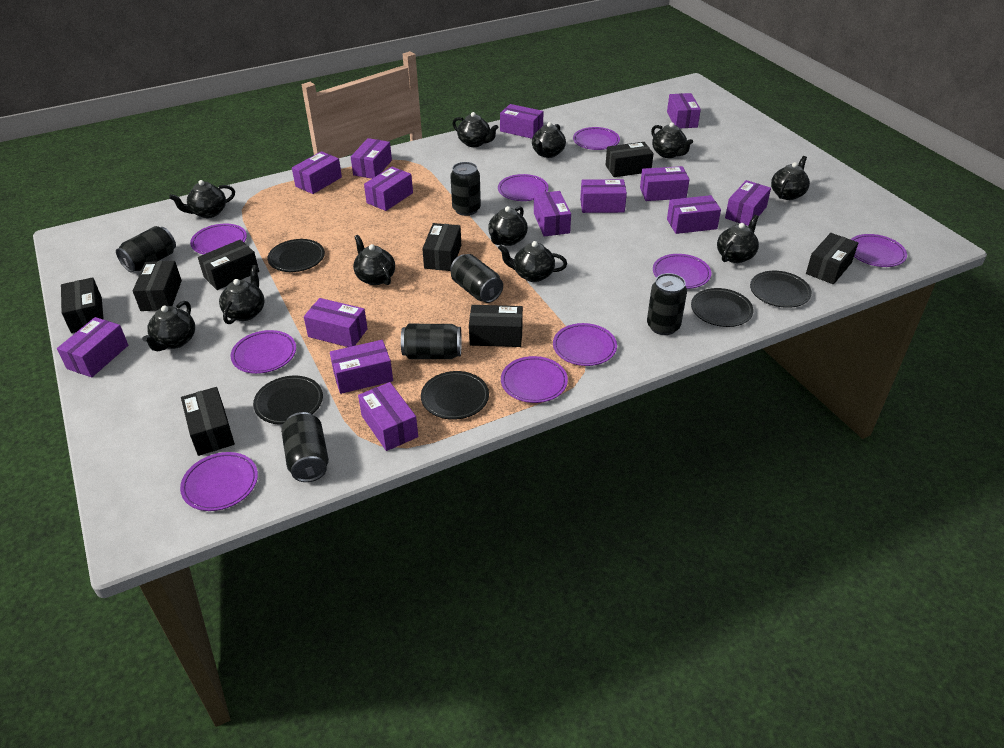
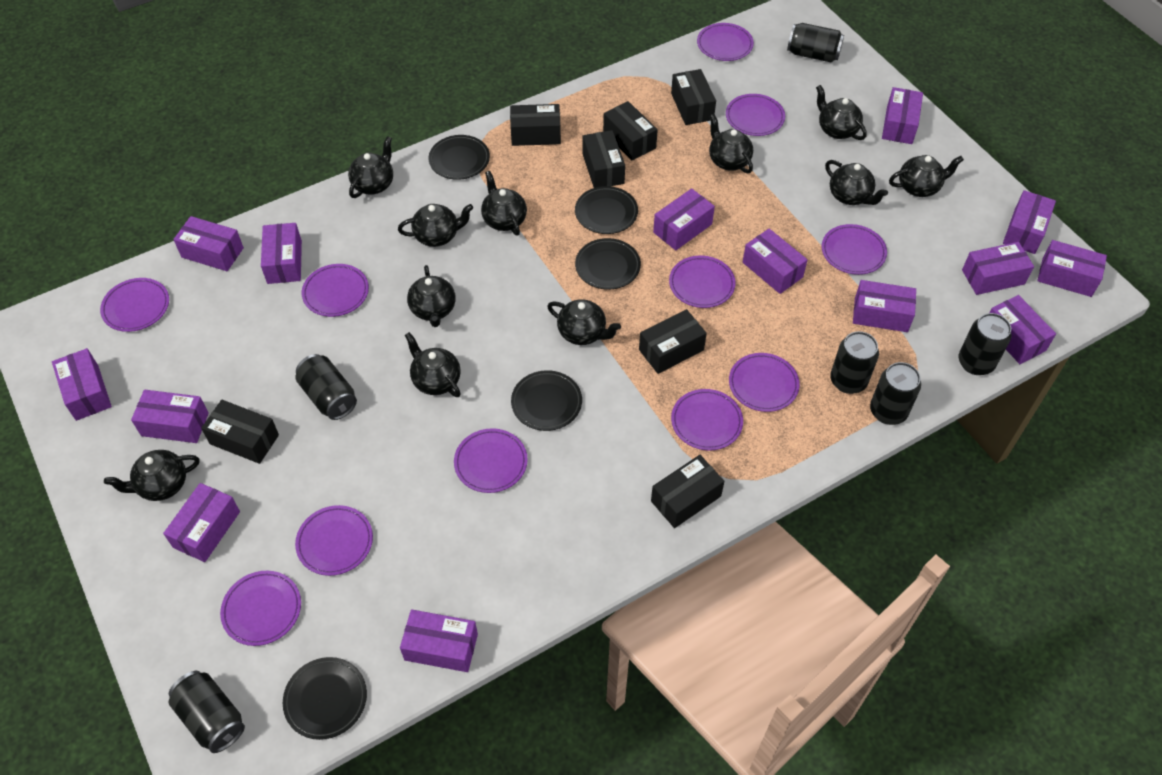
black box: 8 -> 7
purple plate: 9 -> 11

